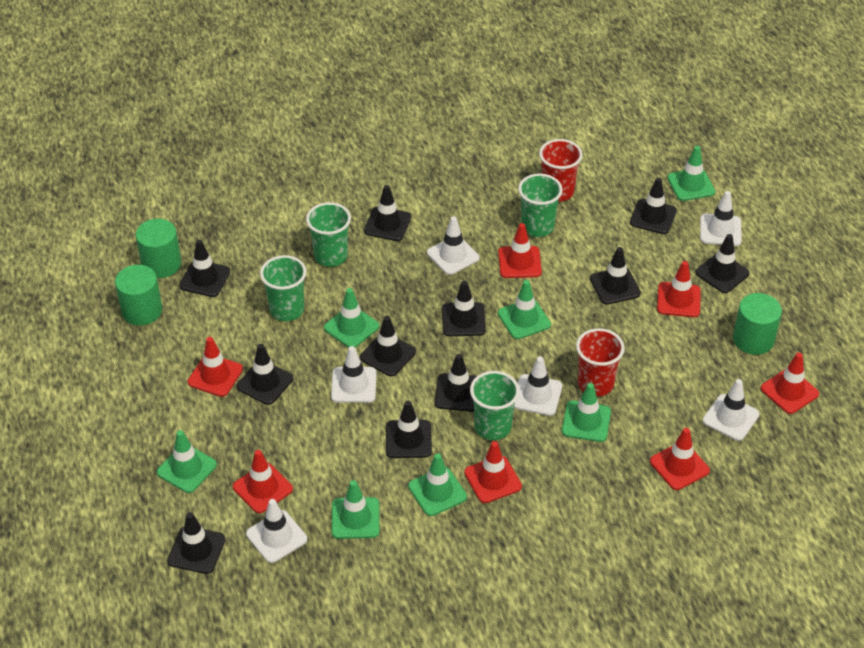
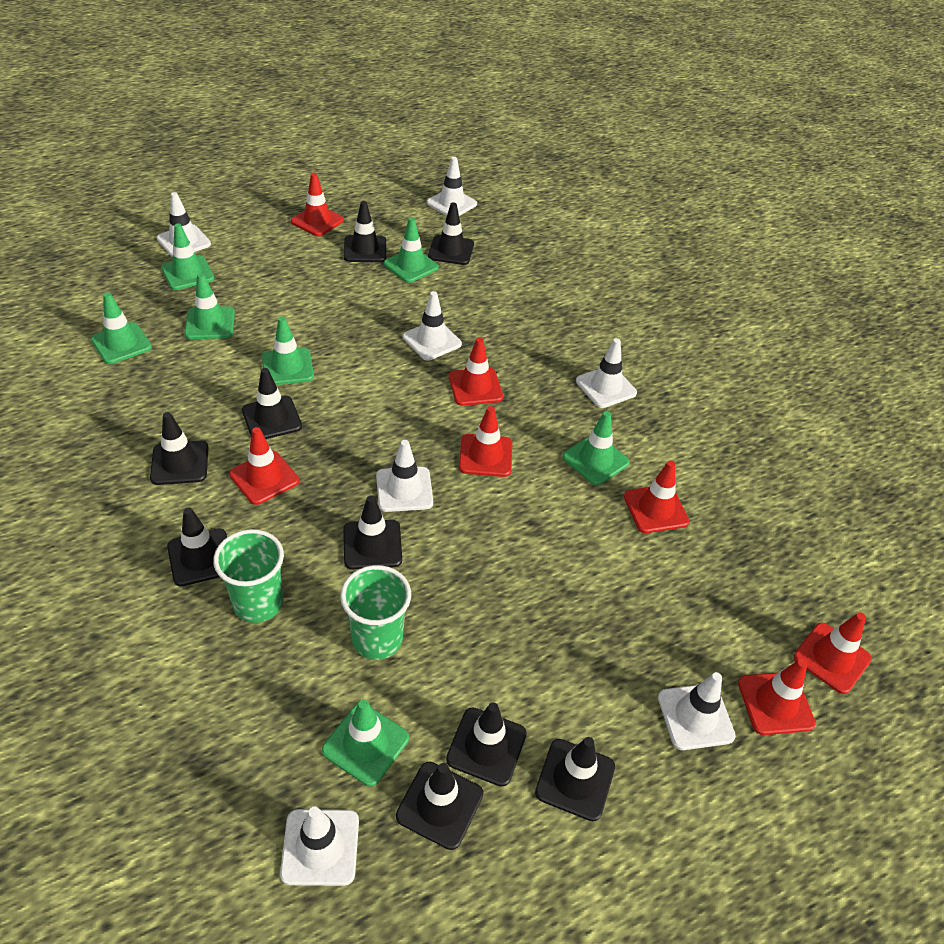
black traffic cone: 11 -> 9
green cup: 4 -> 2
green cylinder: 3 -> 0
red cup: 2 -> 0
white traffic cone: 6 -> 7

